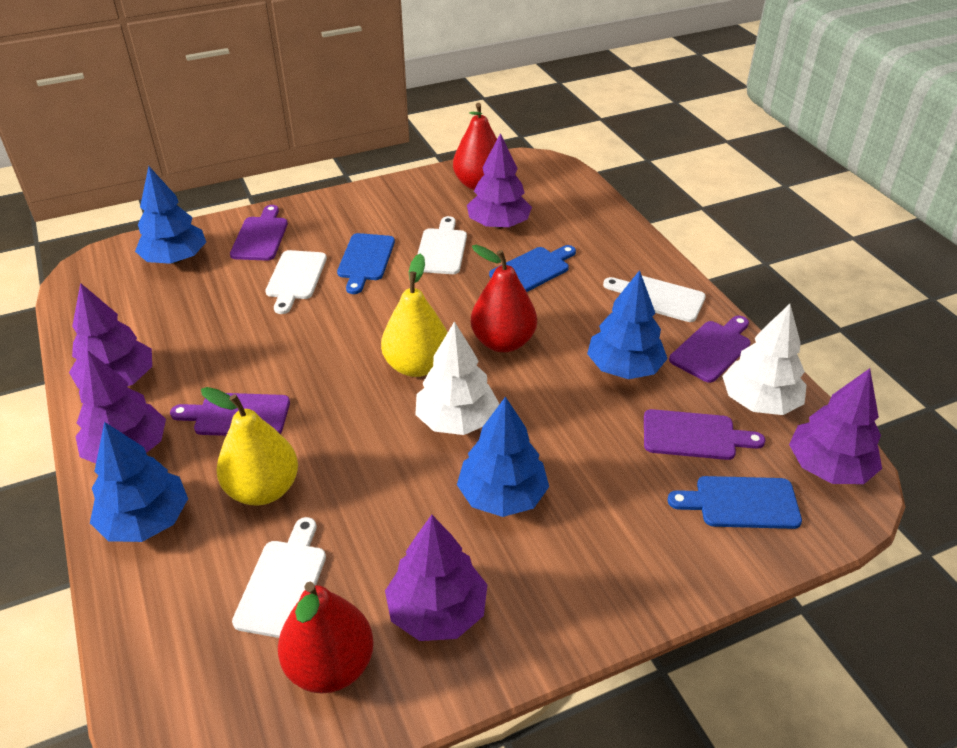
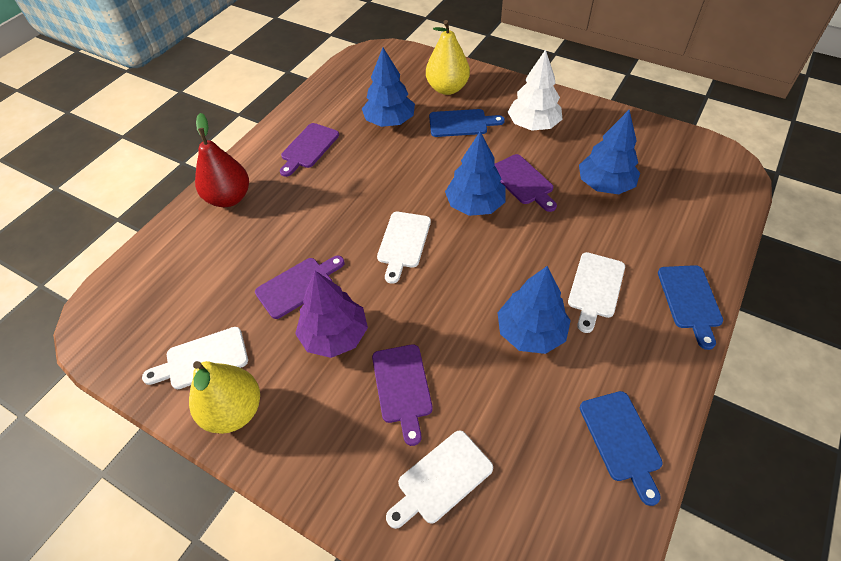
purple tree: 5 -> 1
red pear: 3 -> 1
white tree: 2 -> 1

